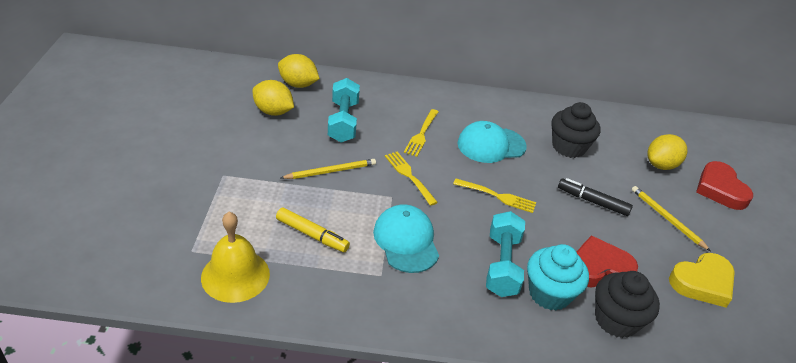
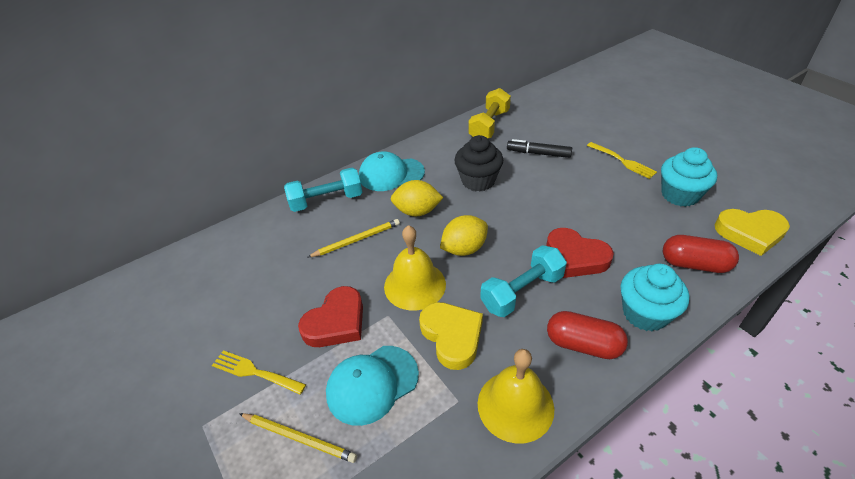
black cupcake: 2 -> 1
red capsule: 0 -> 2
turquoise cupcake: 1 -> 2
yellow bell: 1 -> 2
yellow dumbbell: 0 -> 1
yellow fork: 3 -> 2
yellow heart: 1 -> 2
yellow lemon: 3 -> 2
yellow marker: 1 -> 0

